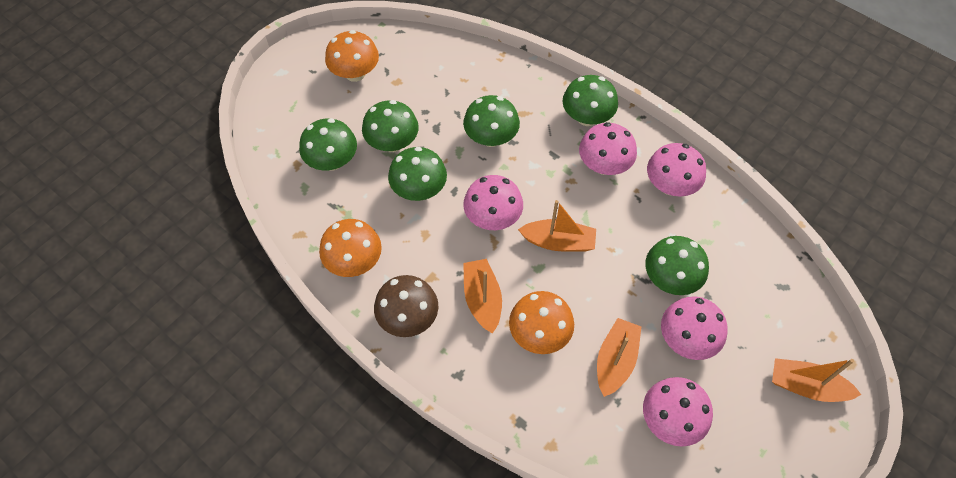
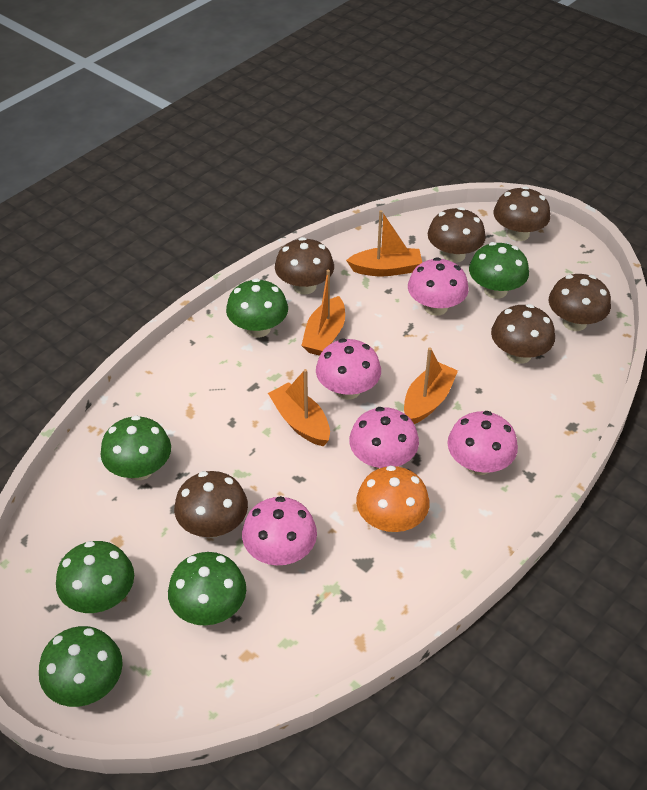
brown mushroom: 1 -> 6
orange mushroom: 3 -> 1

